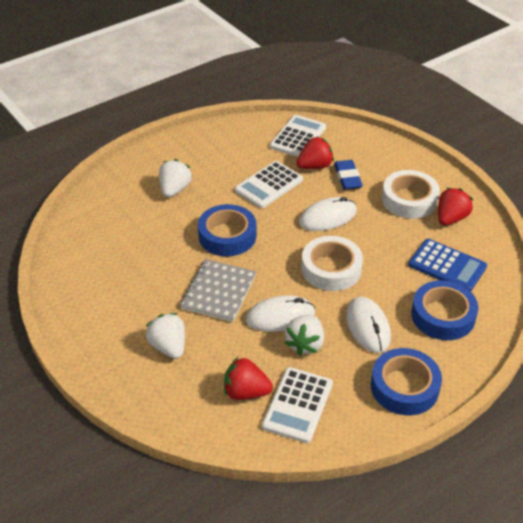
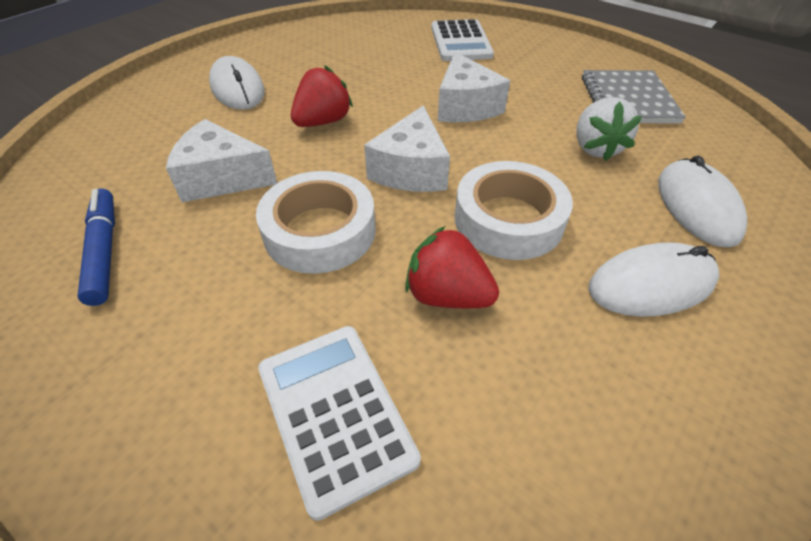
blue calculator: 1 -> 0
blue eraser: 1 -> 0
blue marker: 0 -> 1
blue tape: 3 -> 0
red strawberry: 3 -> 2
white calculator: 3 -> 2
white cheese: 0 -> 3
white strawberry: 3 -> 1

